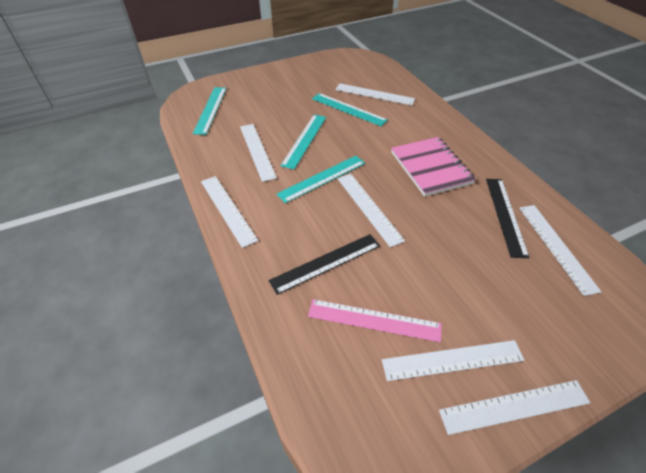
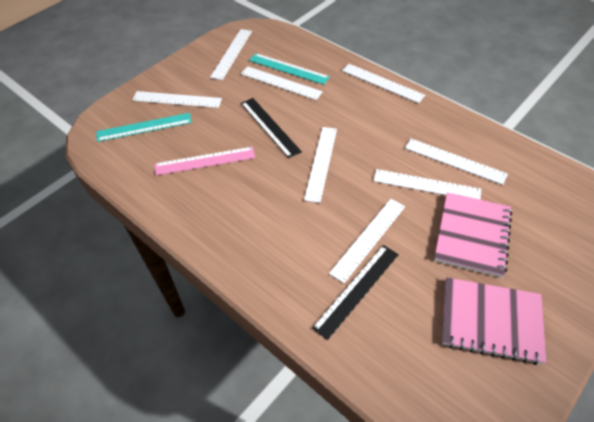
pink notebook: 1 -> 2
turquoise ruler: 4 -> 2
white ruler: 7 -> 8

